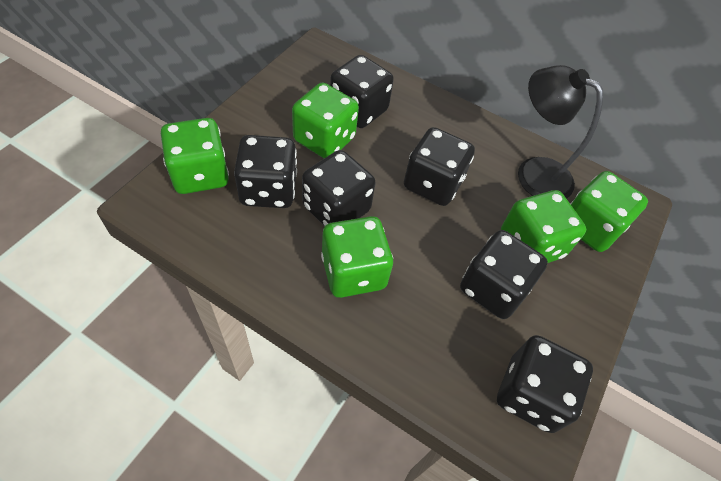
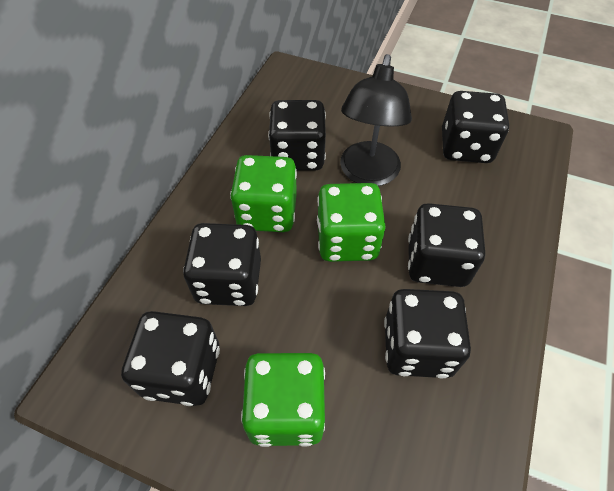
green dice: 5 -> 3

